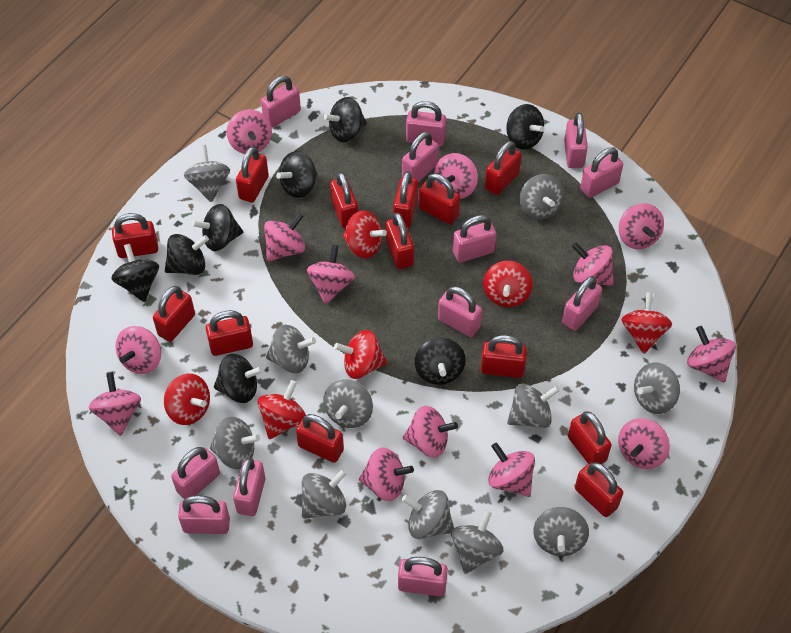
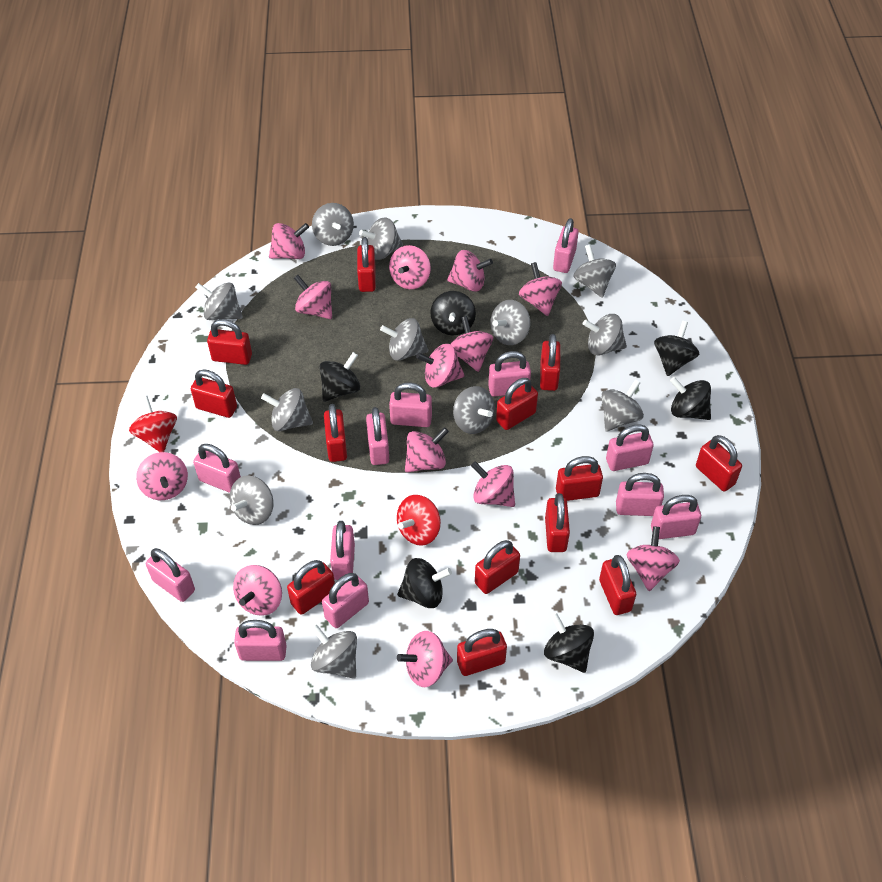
black spinning top: 8 -> 6
grey spinning top: 11 -> 12
red spinning top: 6 -> 2

